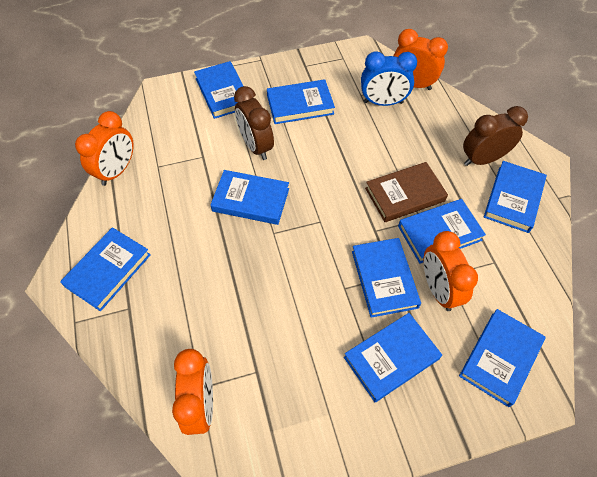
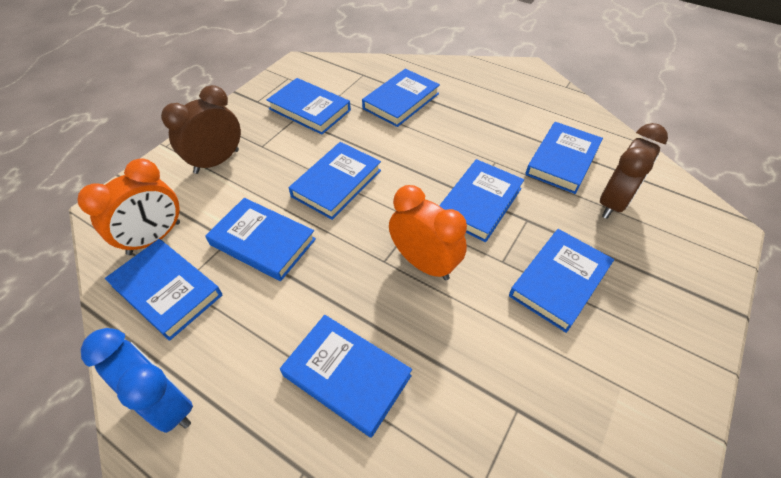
brown book: 1 -> 0
orange clock: 4 -> 2

